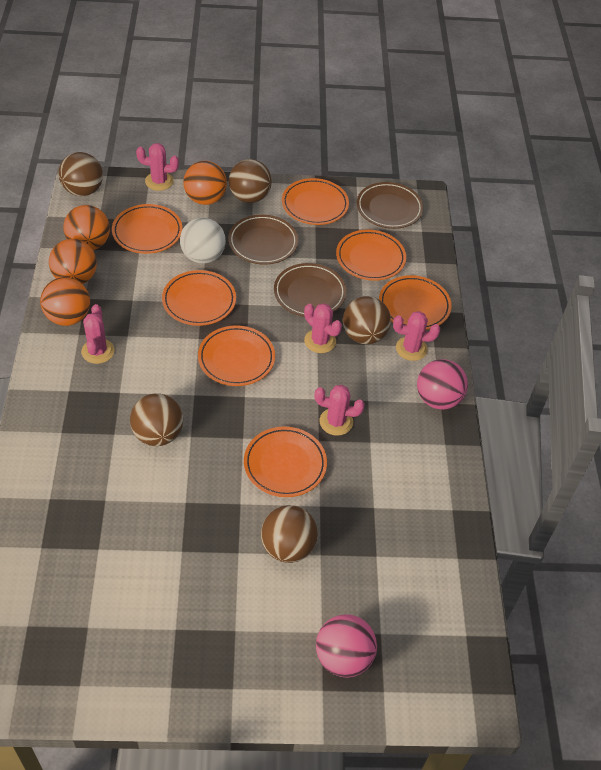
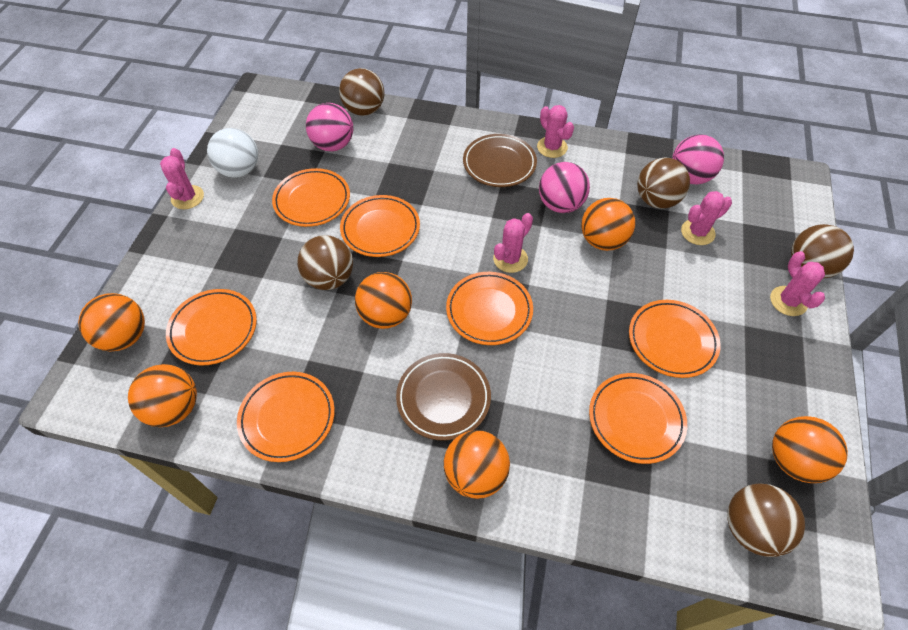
brown plate: 3 -> 2
orange ball: 4 -> 6
pink ball: 2 -> 3

